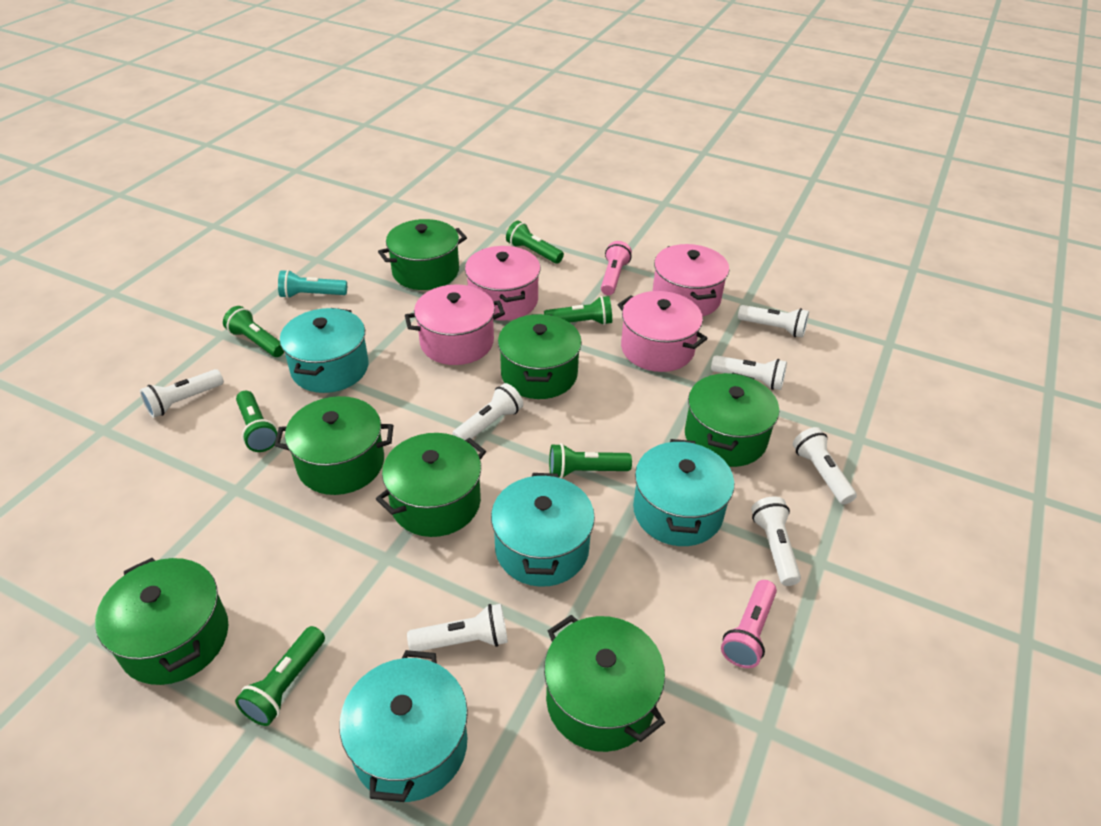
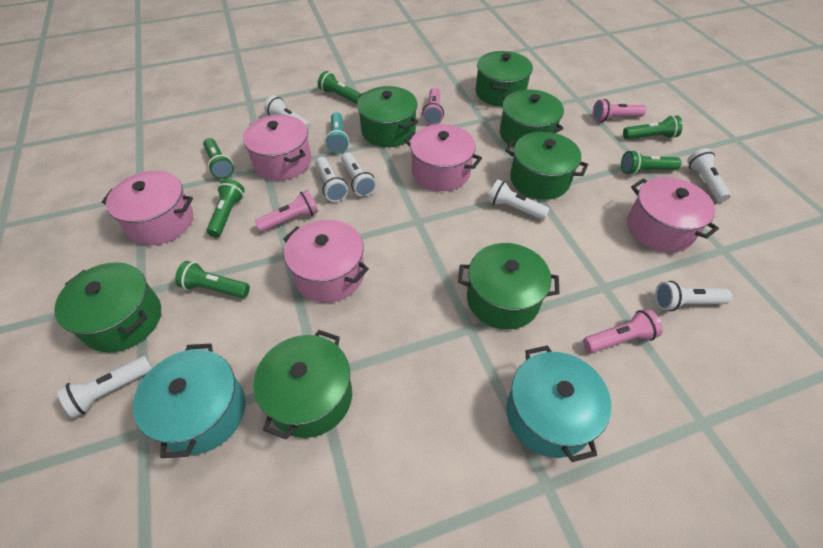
pink flashlight: 2 -> 4
pink pot: 4 -> 5
turquoise pot: 4 -> 2

